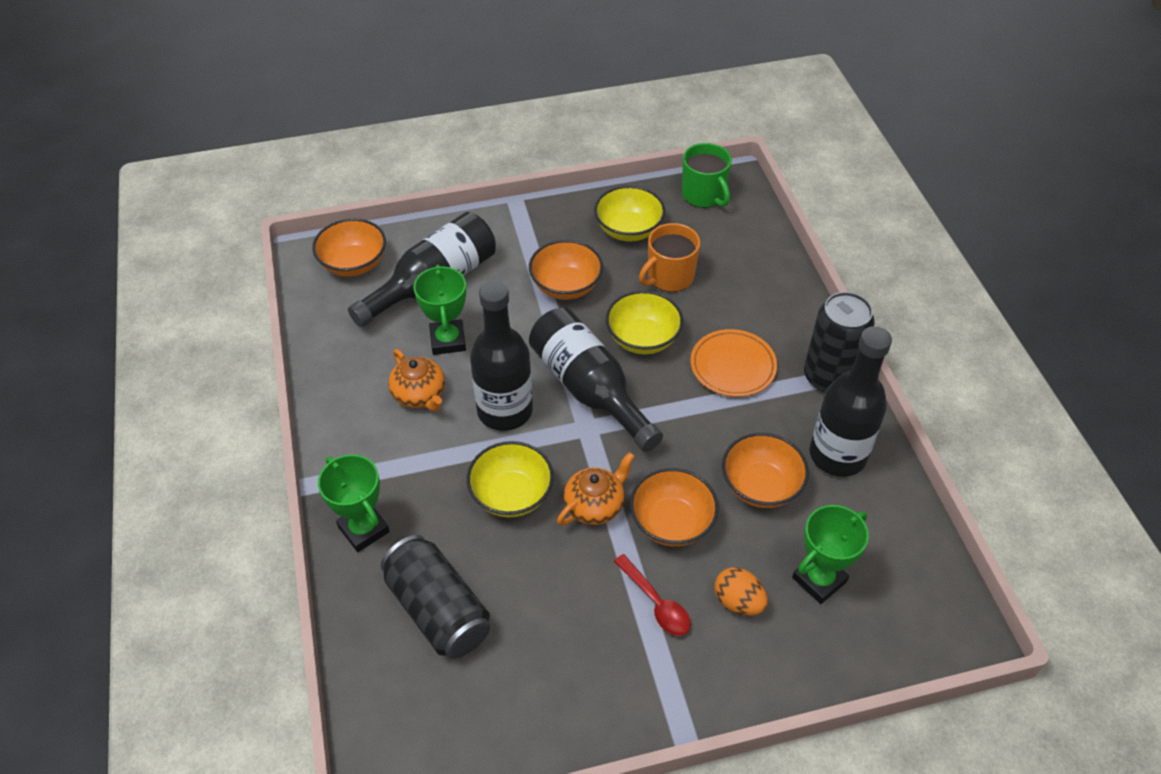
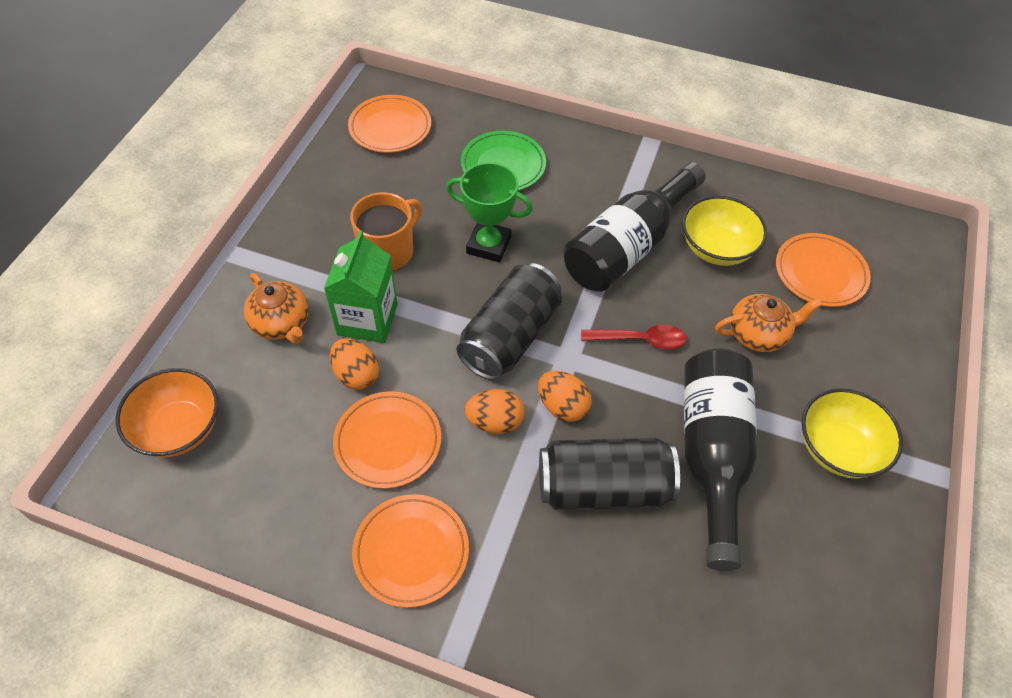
black bottle: 4 -> 2
green carton: 0 -> 1
green mug: 1 -> 0
green plate: 0 -> 1
green trophy: 3 -> 1
orange bowl: 4 -> 1
orange egg: 1 -> 3
orange plate: 1 -> 4
yellow bowl: 3 -> 2

